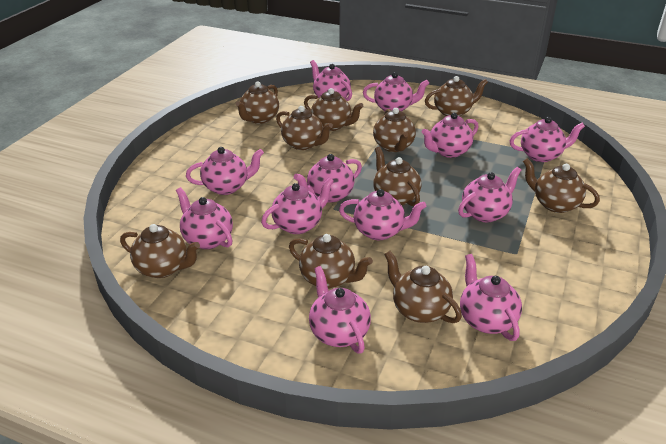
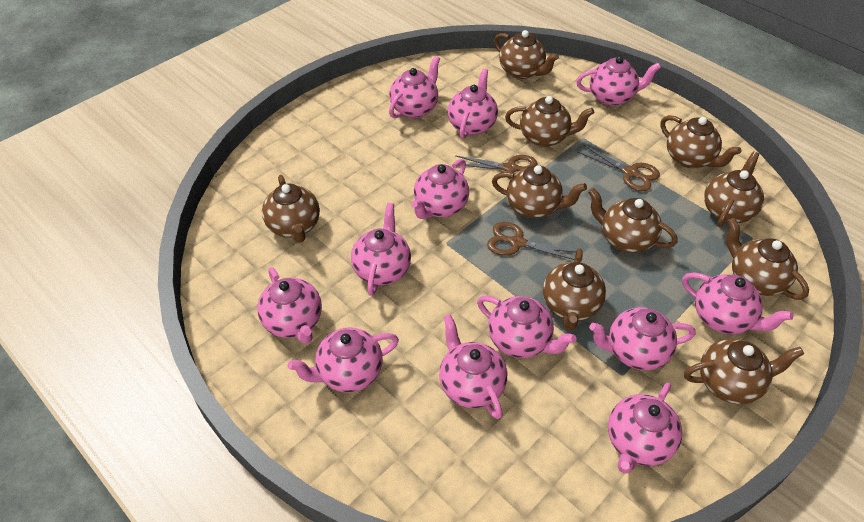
brown scissors: 0 -> 3

